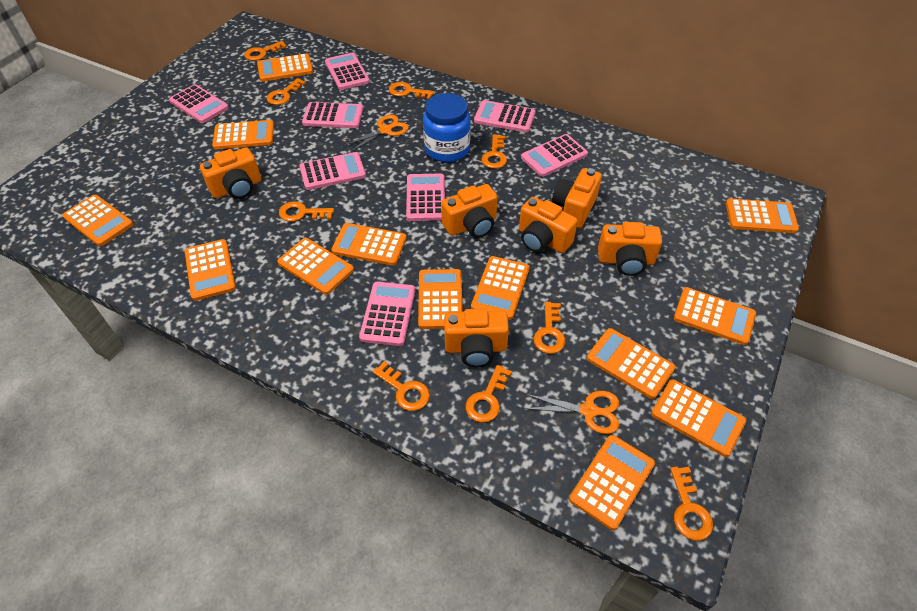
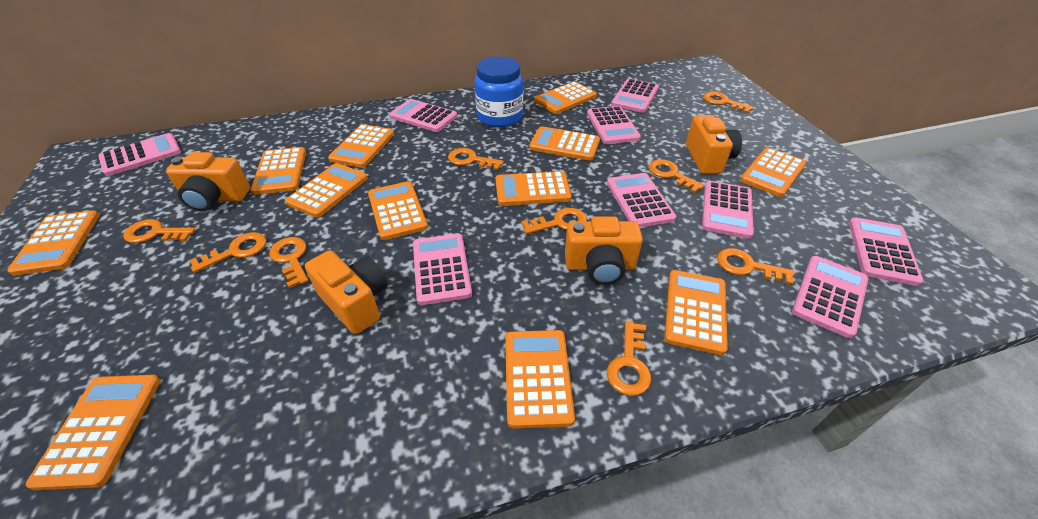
orange calculator: 13 -> 12
orange camera: 6 -> 4
orange scissors: 2 -> 0
pink calculator: 8 -> 9

